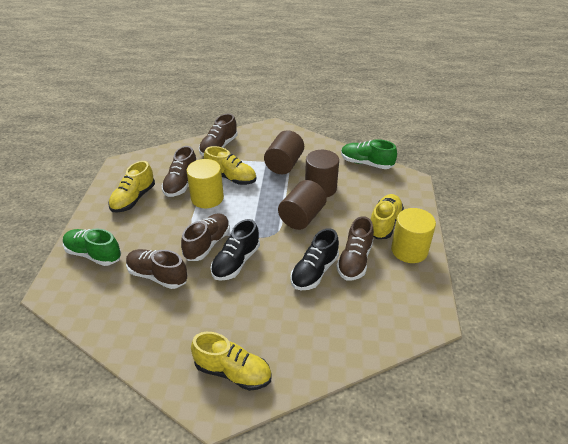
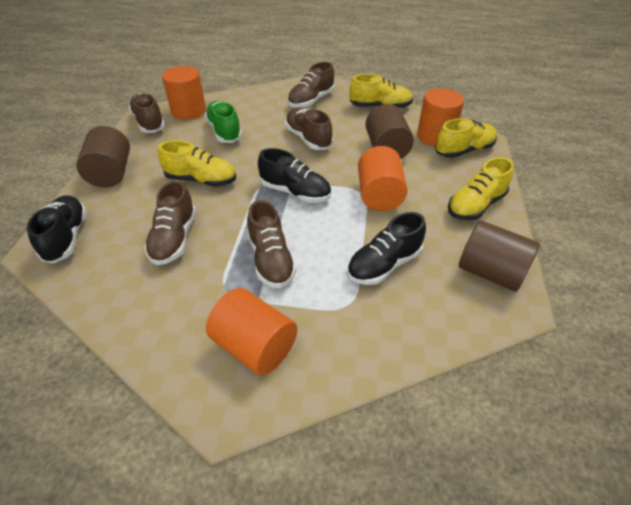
black shoe: 2 -> 3
green shoe: 2 -> 1
orange cylinder: 0 -> 4
yellow cylinder: 2 -> 0

